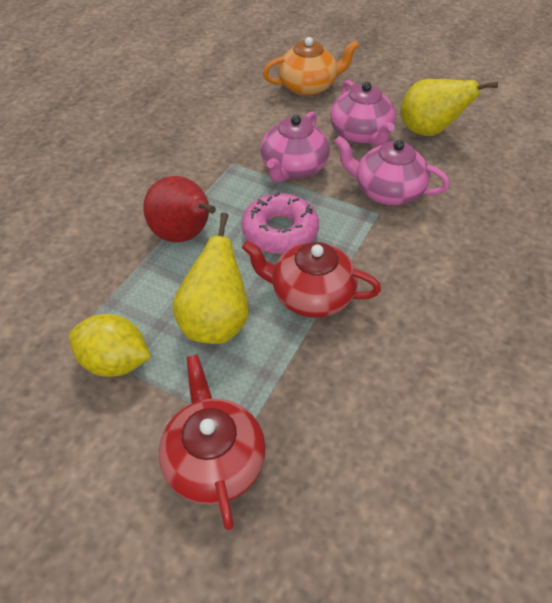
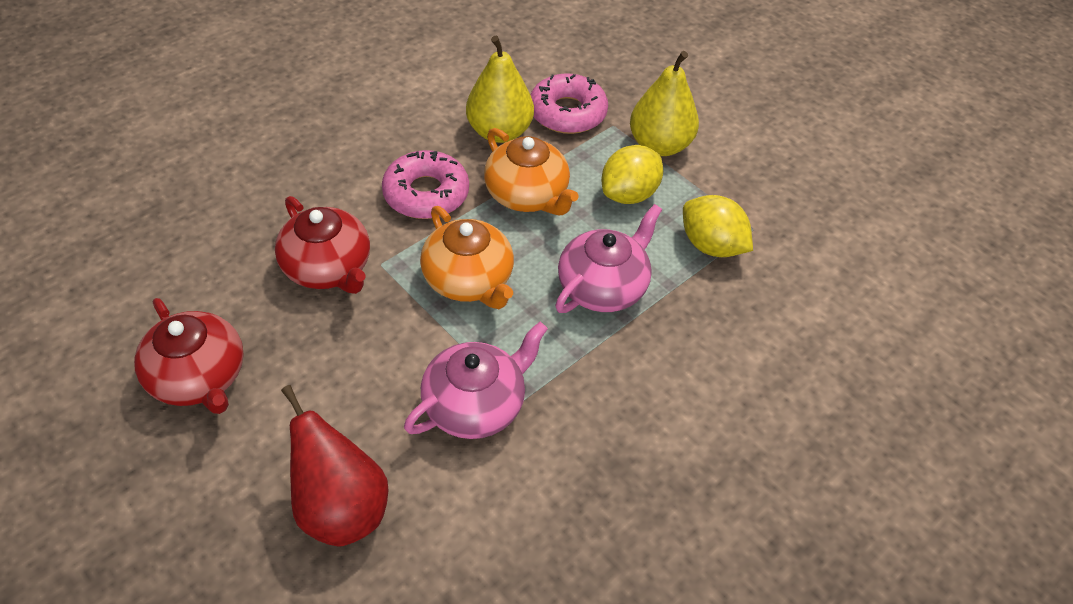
orange teapot: 1 -> 2
pink donut: 1 -> 2
pink teapot: 3 -> 2
yellow lemon: 1 -> 2

